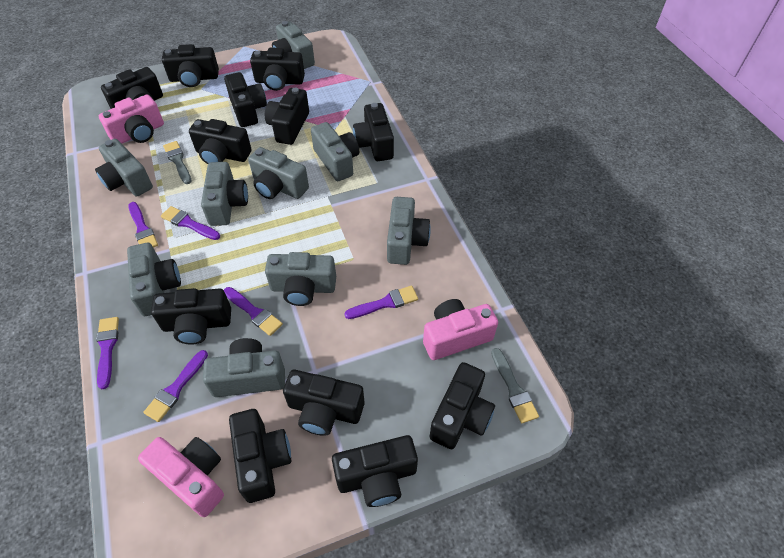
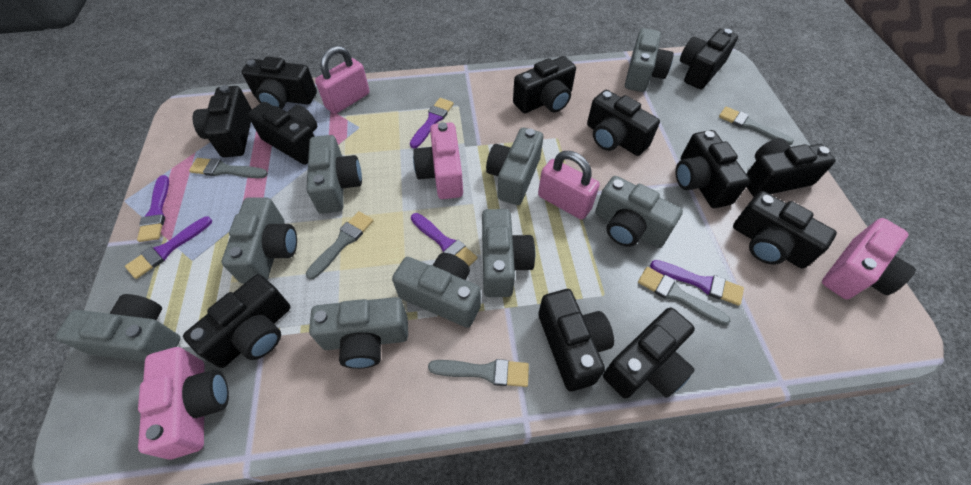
grey brush: 2 -> 5
pink padlock: 0 -> 2
purple brush: 6 -> 5

